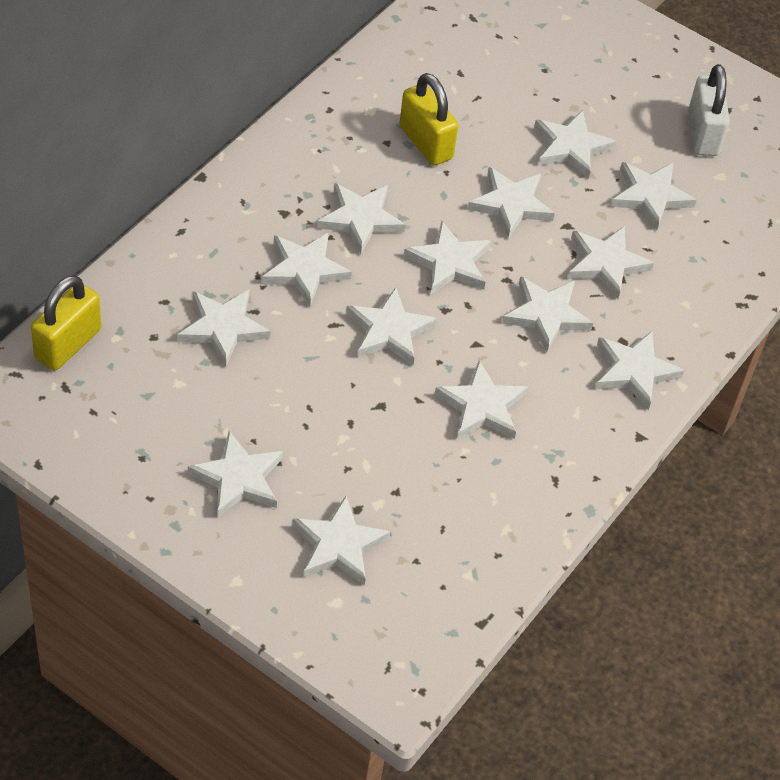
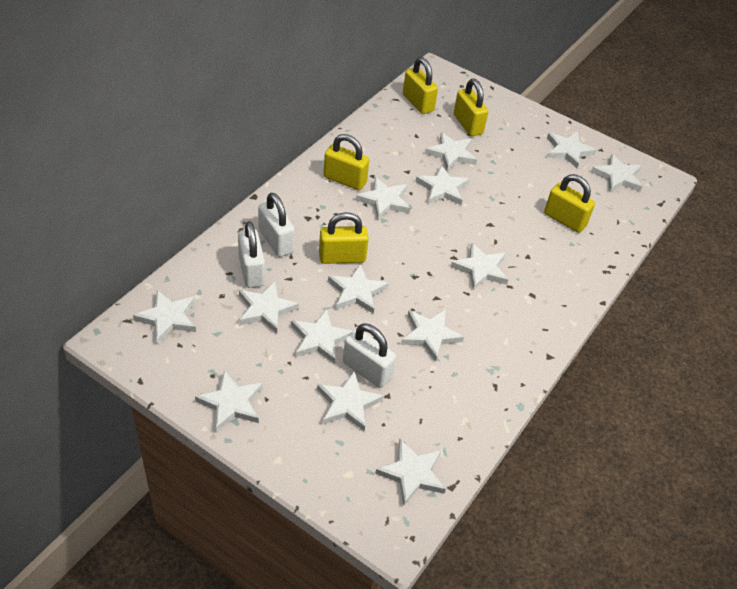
white padlock: 1 -> 3
yellow padlock: 2 -> 5

